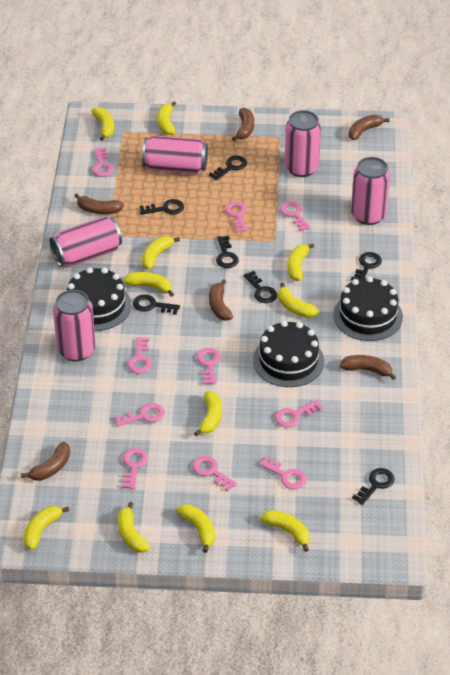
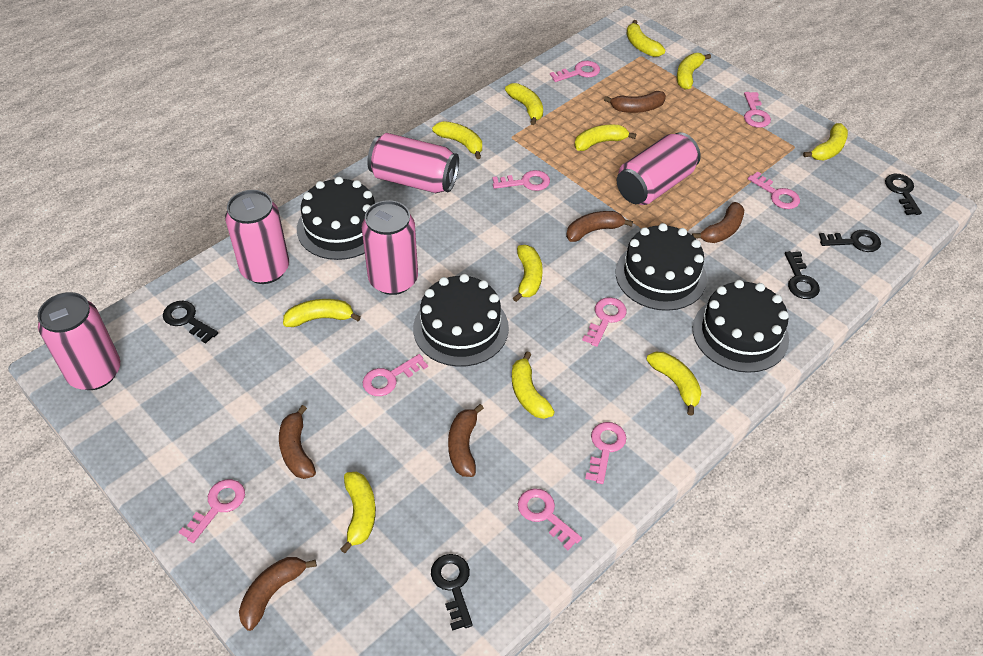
black cake: 3 -> 4
black key: 7 -> 5
pink key: 10 -> 9

